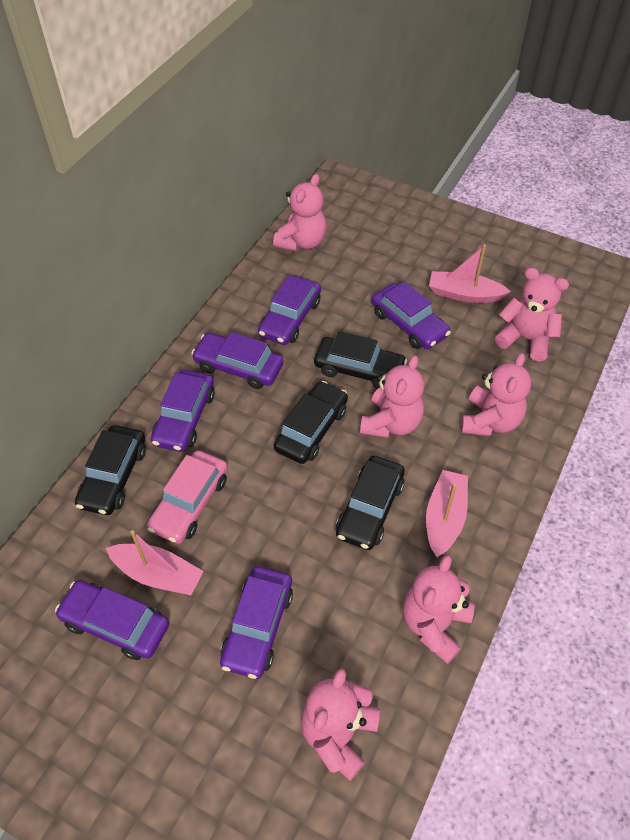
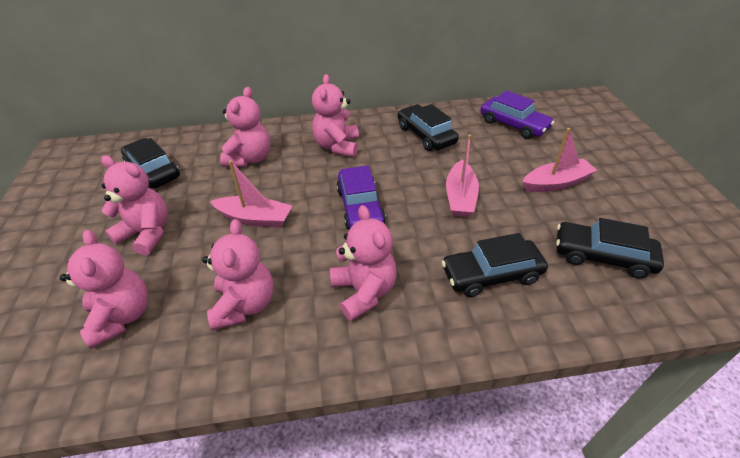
pink car: 1 -> 0
purple car: 6 -> 2

